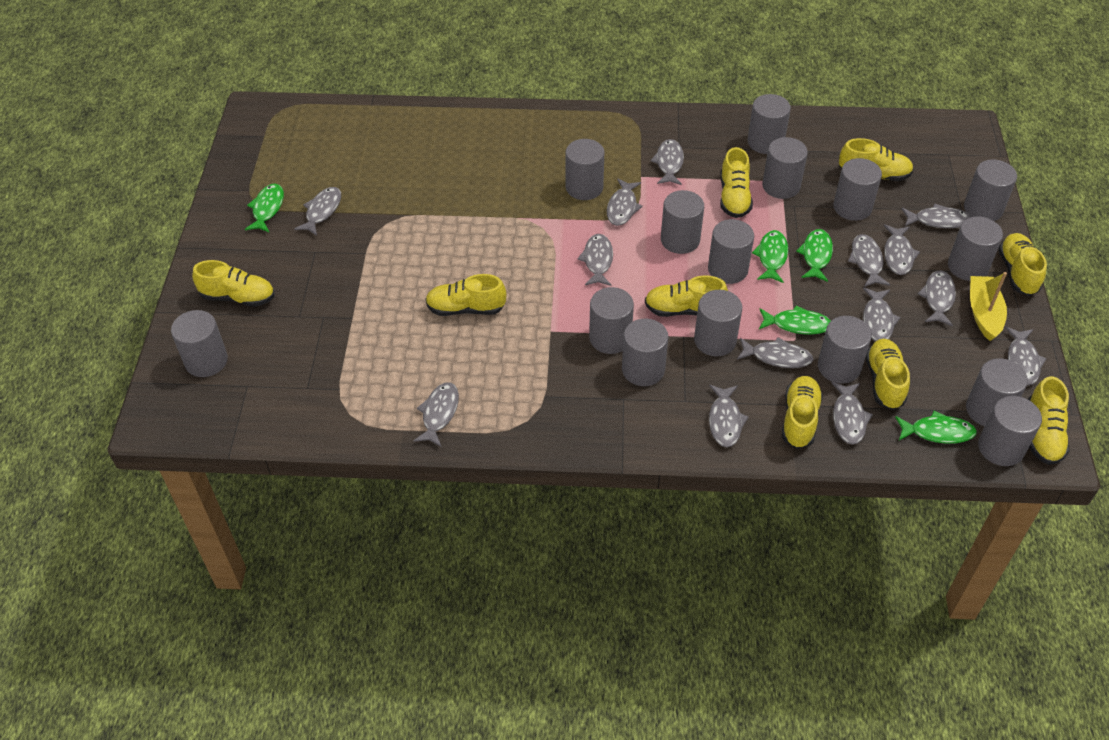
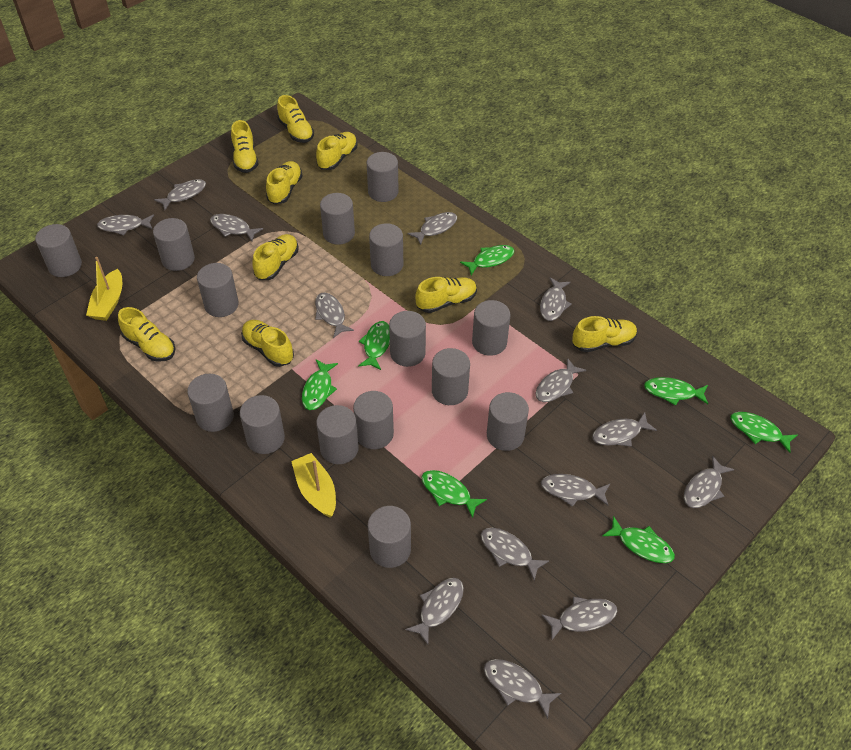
green fish: 5 -> 7
yellow boat: 1 -> 2

